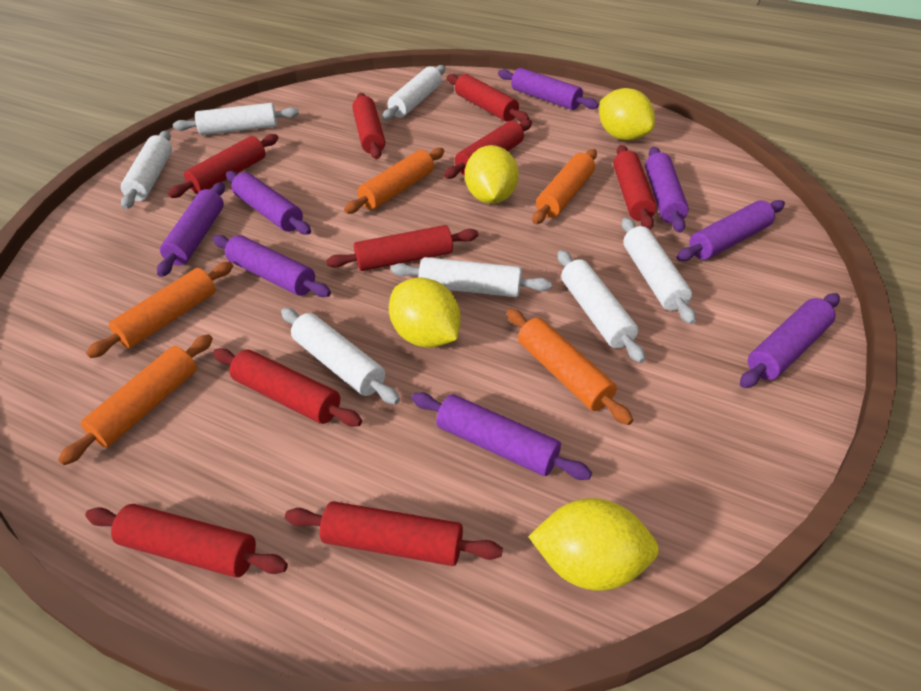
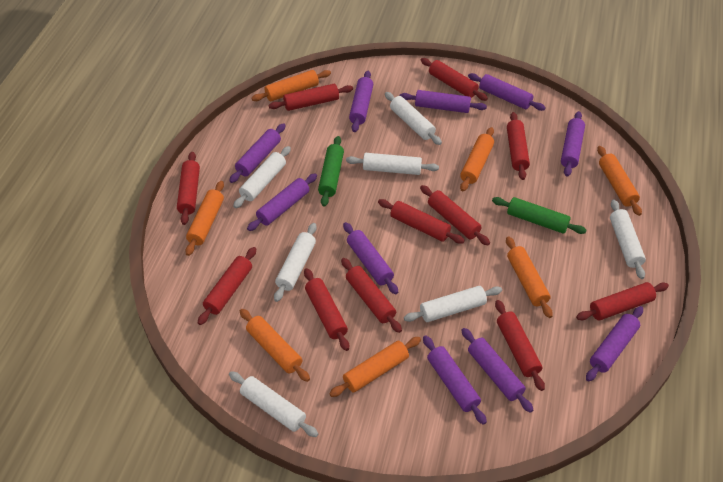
green rolling pin: 0 -> 2
orange rolling pin: 5 -> 7
purple rolling pin: 8 -> 10
red rolling pin: 9 -> 11
yellow lemon: 4 -> 0

